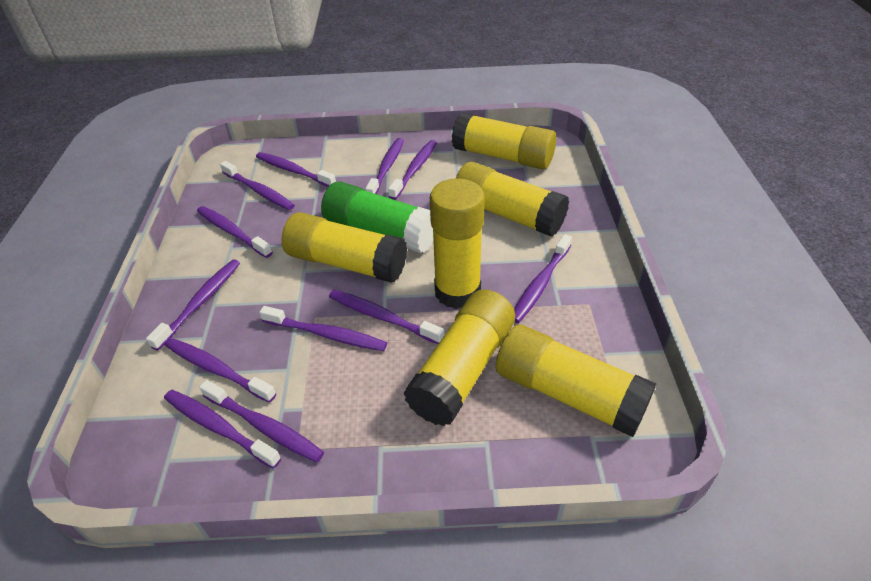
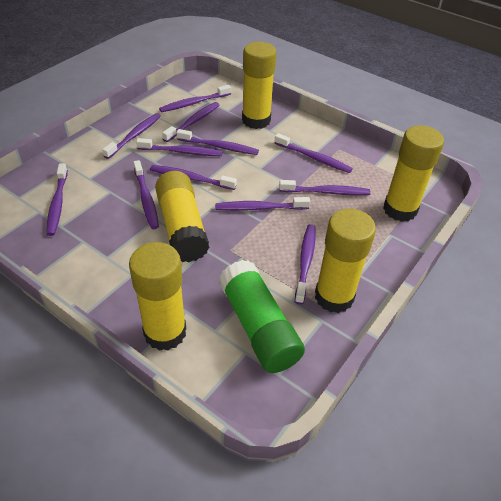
yellow glue stick: 6 -> 5

